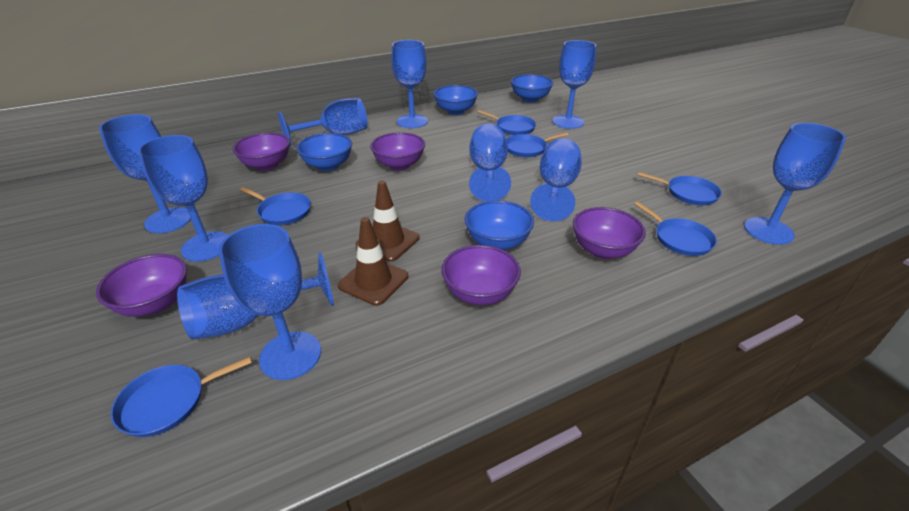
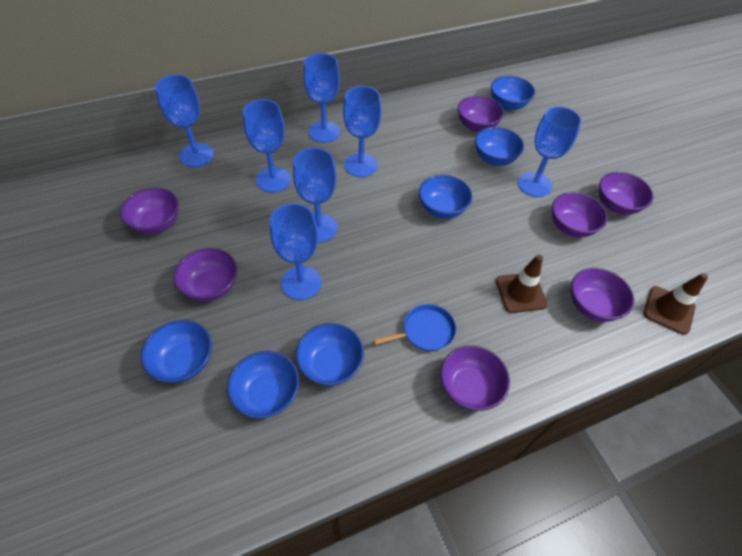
blue bowl: 4 -> 6
blue goblet: 10 -> 7
blue pan: 6 -> 1
purple bowl: 5 -> 7

